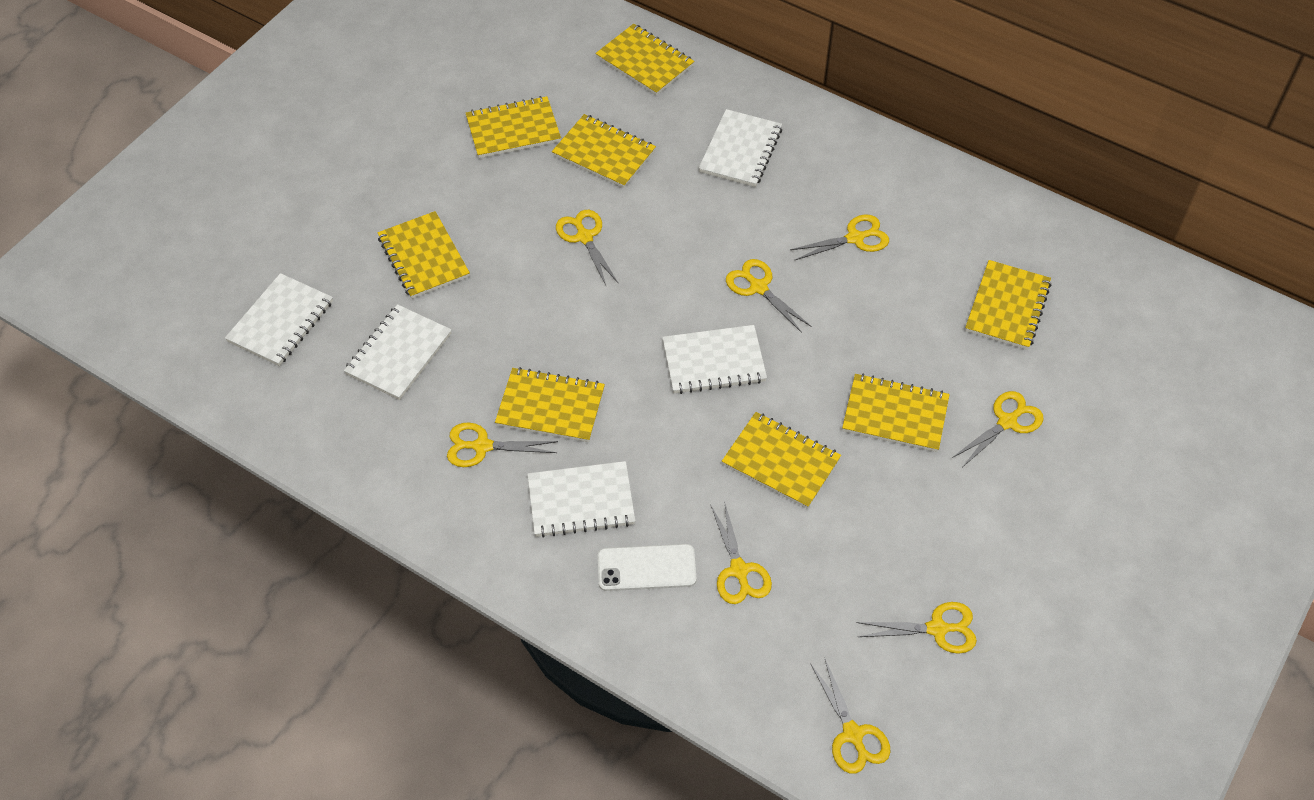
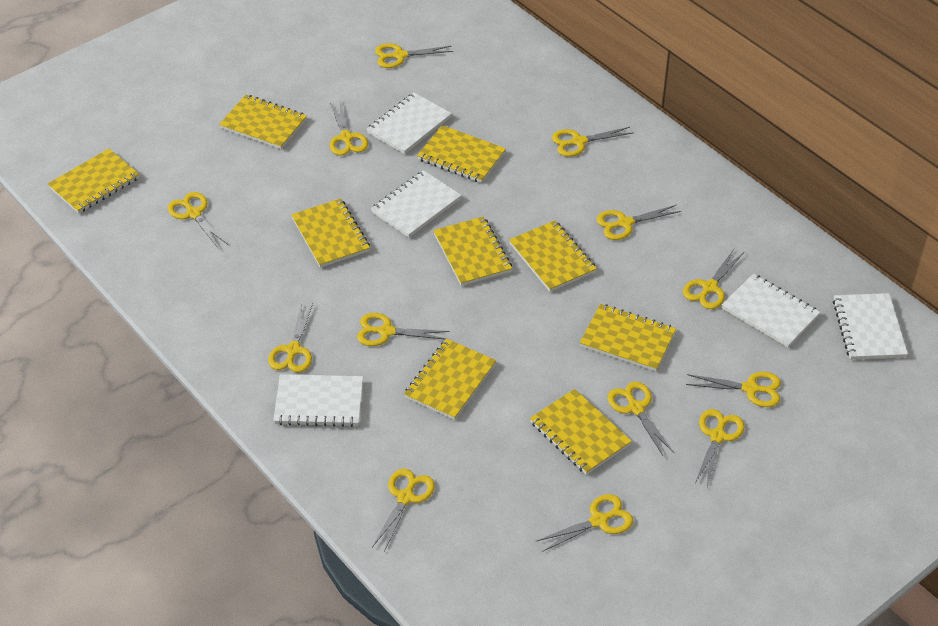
white phone: 1 -> 0
yellow notebook: 8 -> 9
yellow scissors: 8 -> 13

